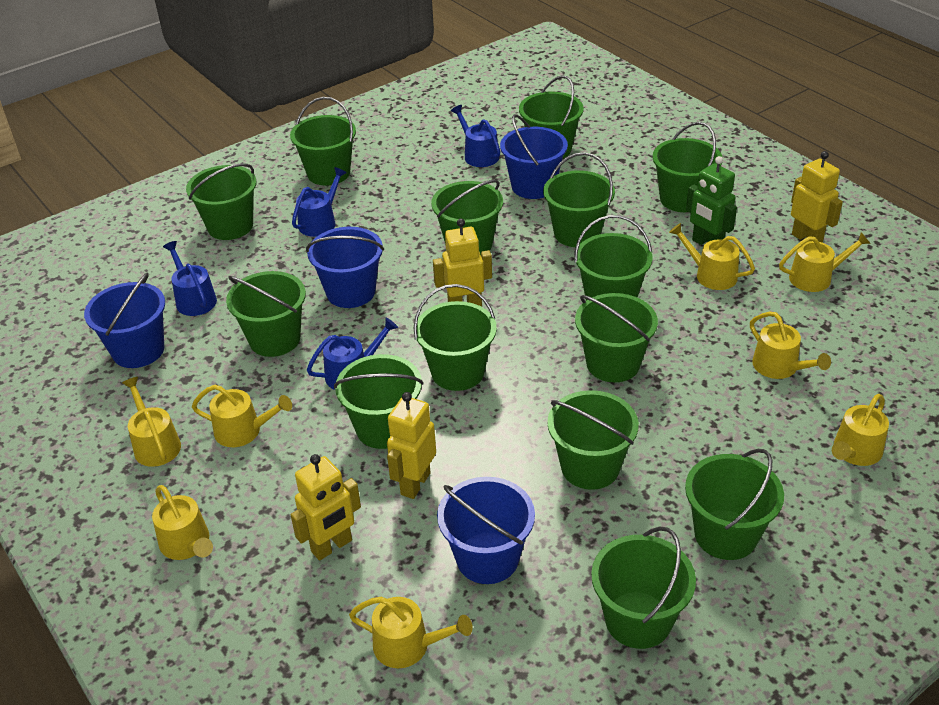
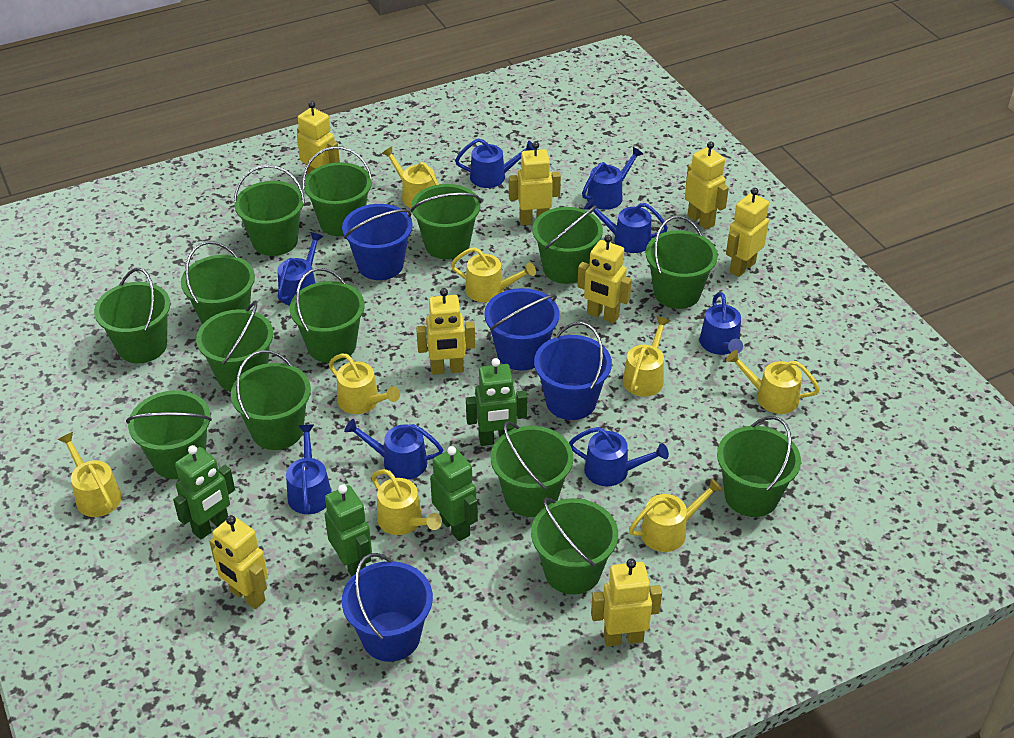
blue watering can: 4 -> 8
green robot: 1 -> 4
yellow robot: 4 -> 8

